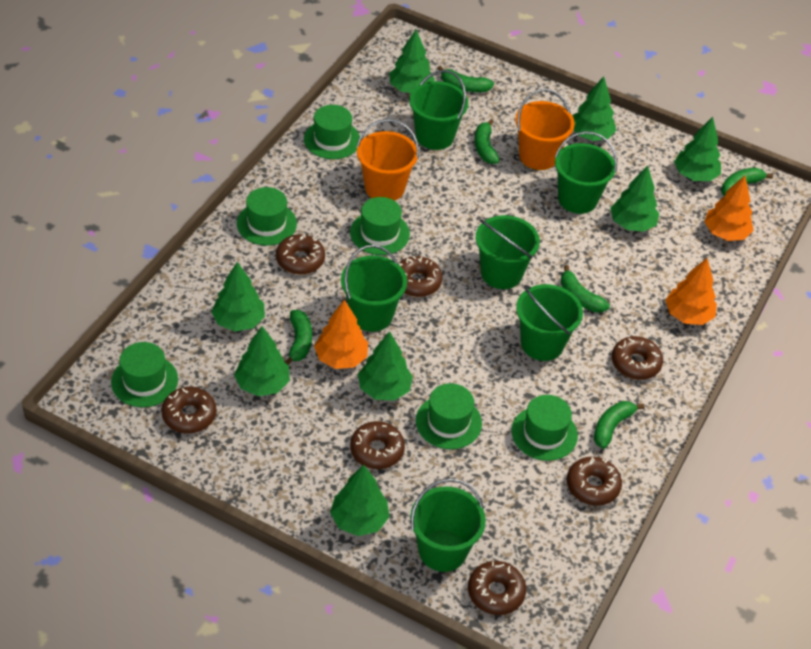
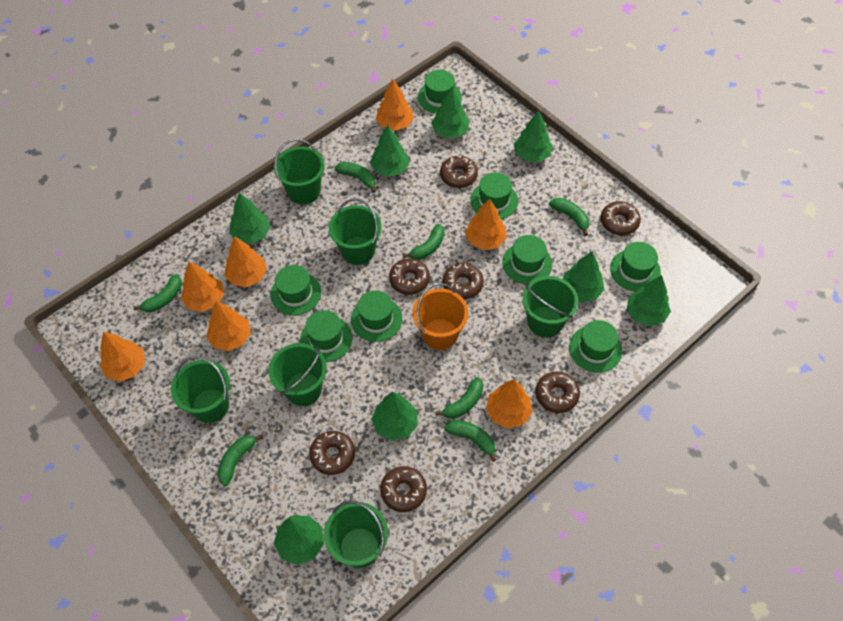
green banana: 6 -> 7
green hat: 6 -> 8
orange bucket: 2 -> 1
orange tree: 3 -> 7

